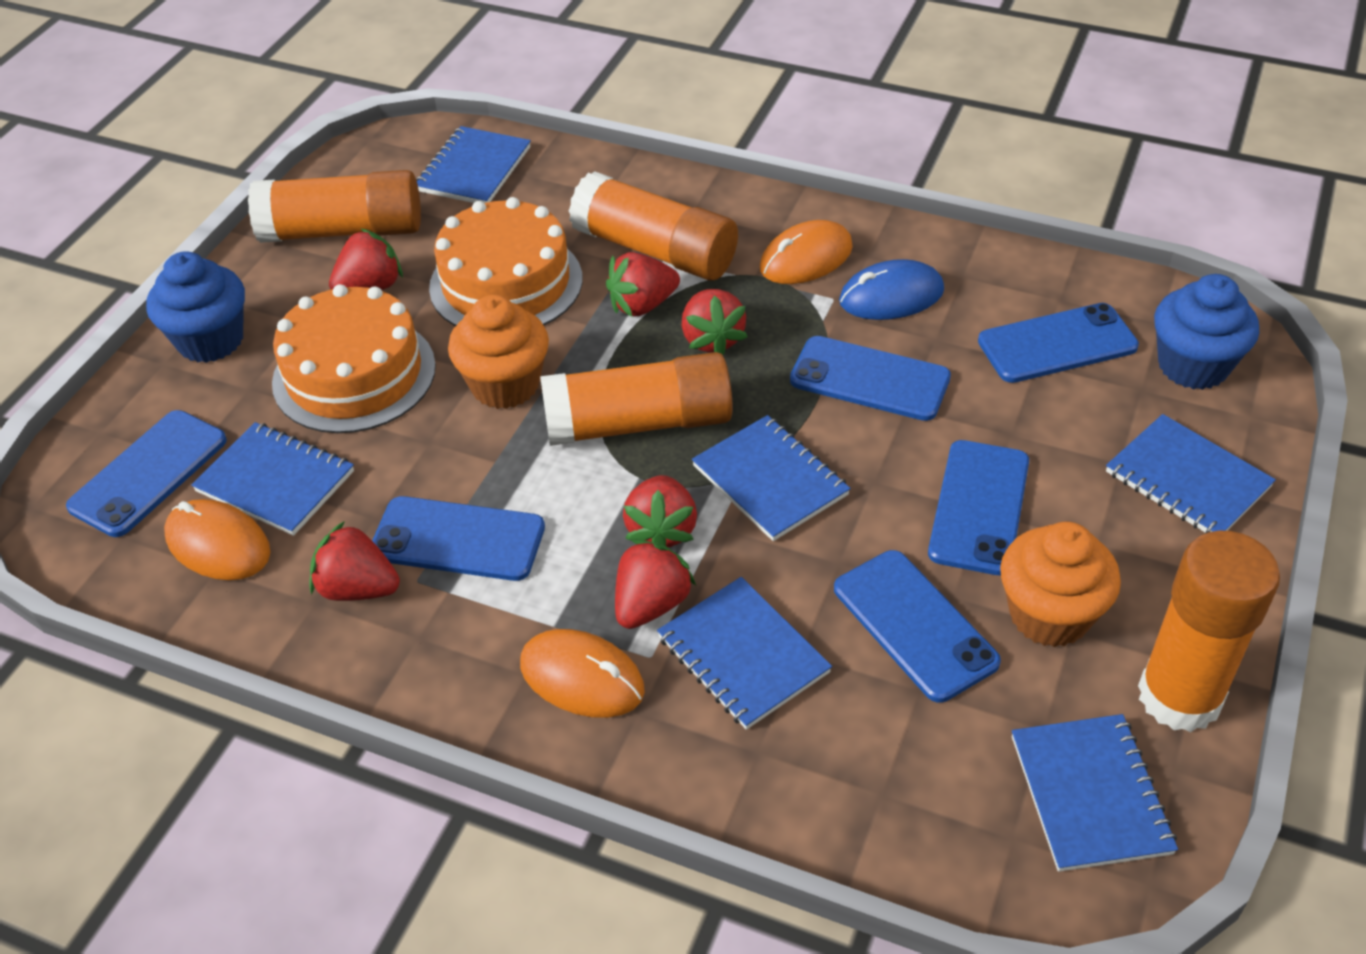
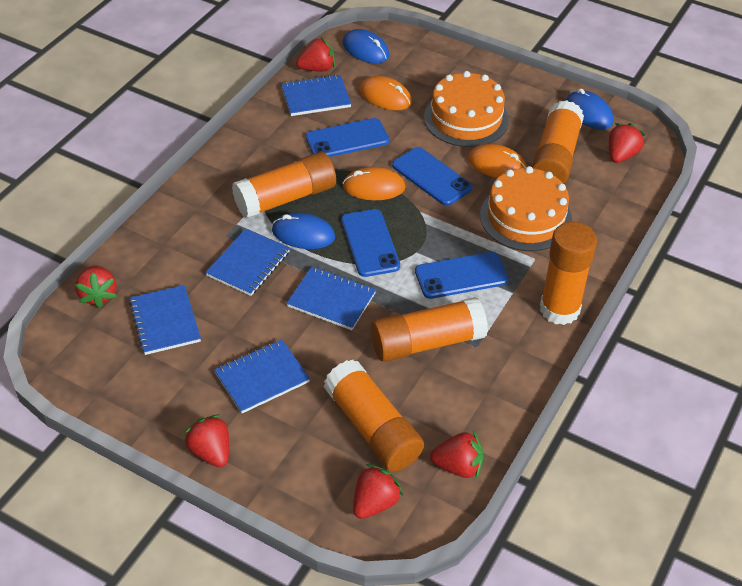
blue cupcake: 2 -> 0
blue mouse: 1 -> 3
blue notebook: 6 -> 5
blue phone: 6 -> 4
orange cupcake: 2 -> 0
orange glue stick: 4 -> 5

